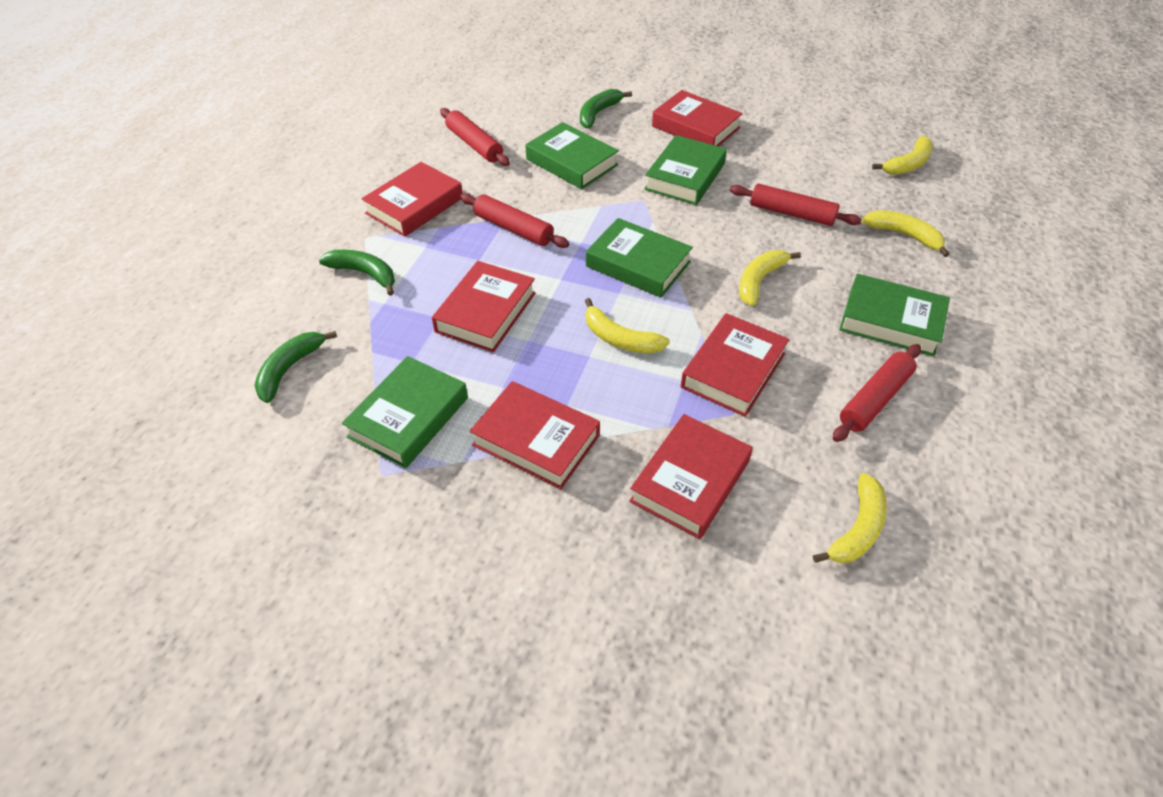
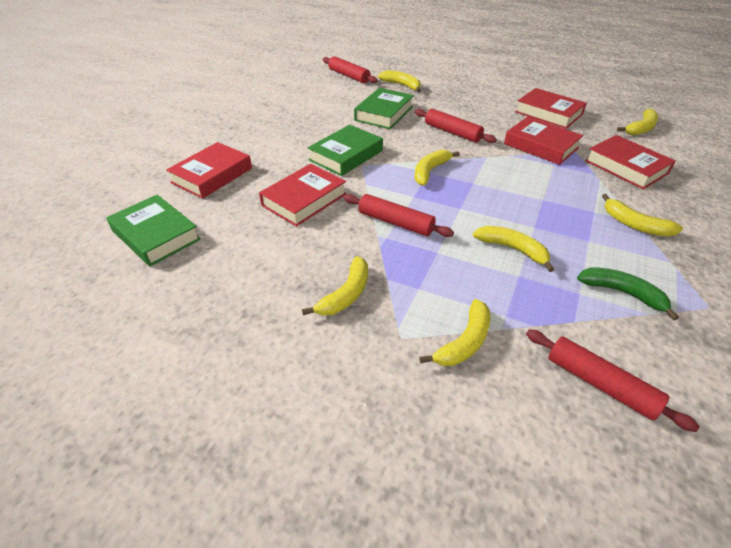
green banana: 3 -> 1
green book: 5 -> 3
red book: 6 -> 5
yellow banana: 5 -> 7

